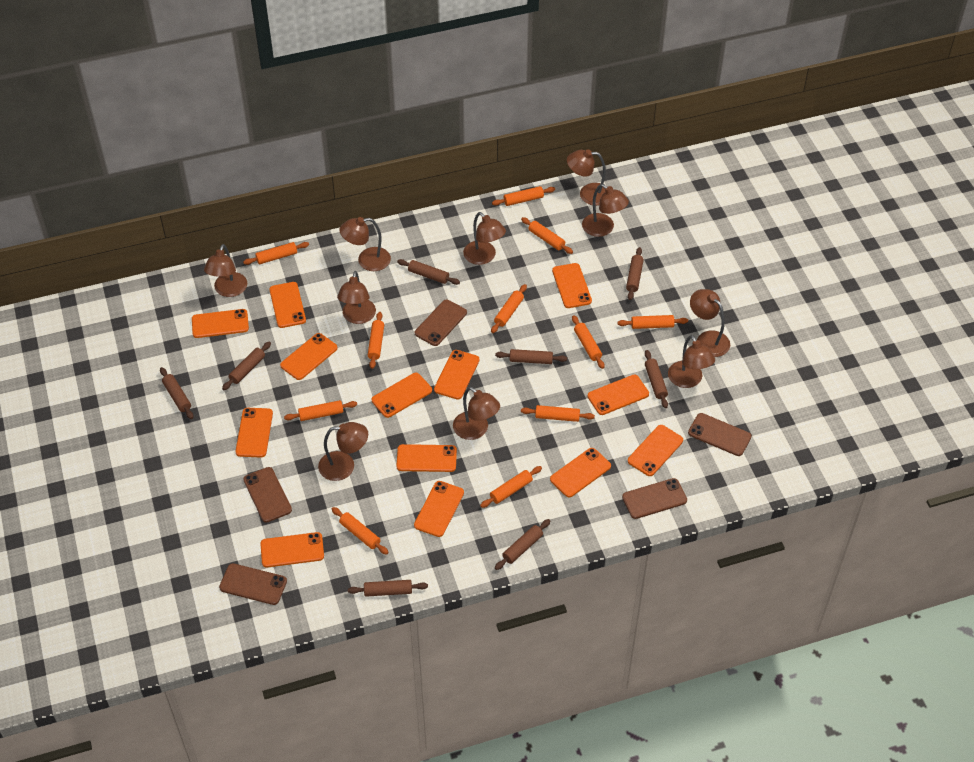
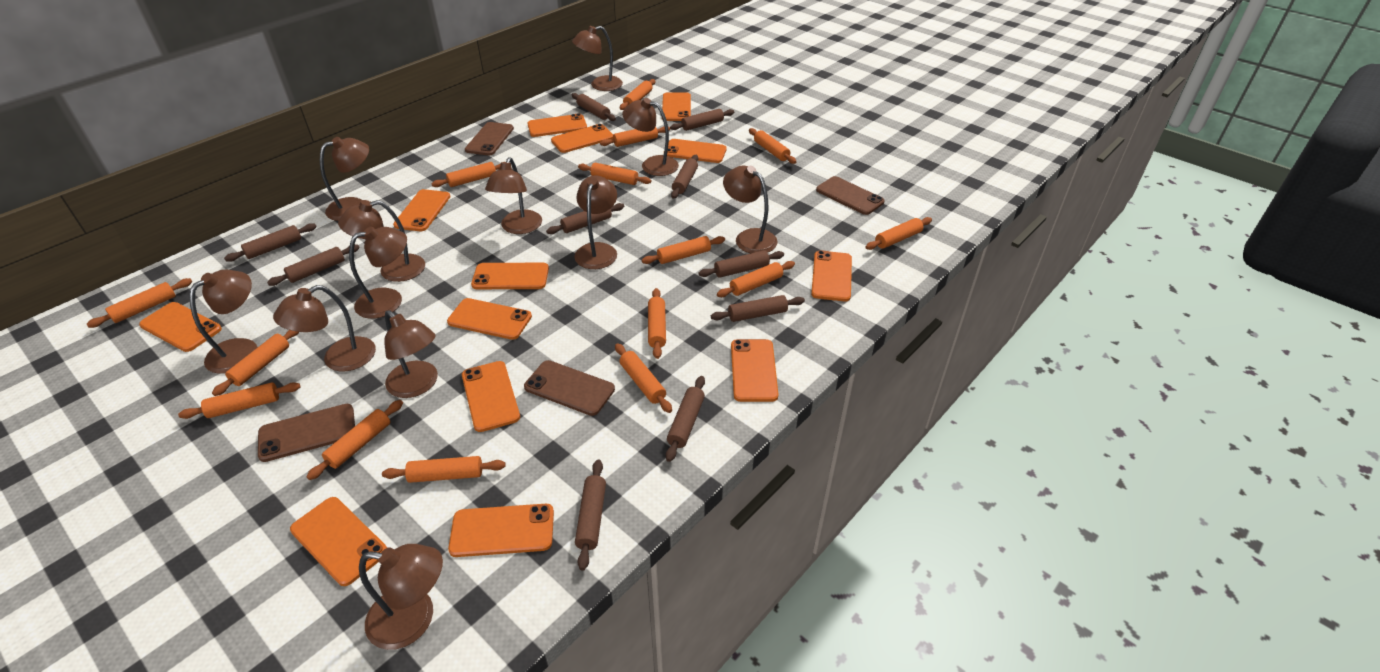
brown lamp: 10 -> 12
brown phone: 5 -> 4
brown rolling pin: 8 -> 10
orange rolling pin: 11 -> 15

